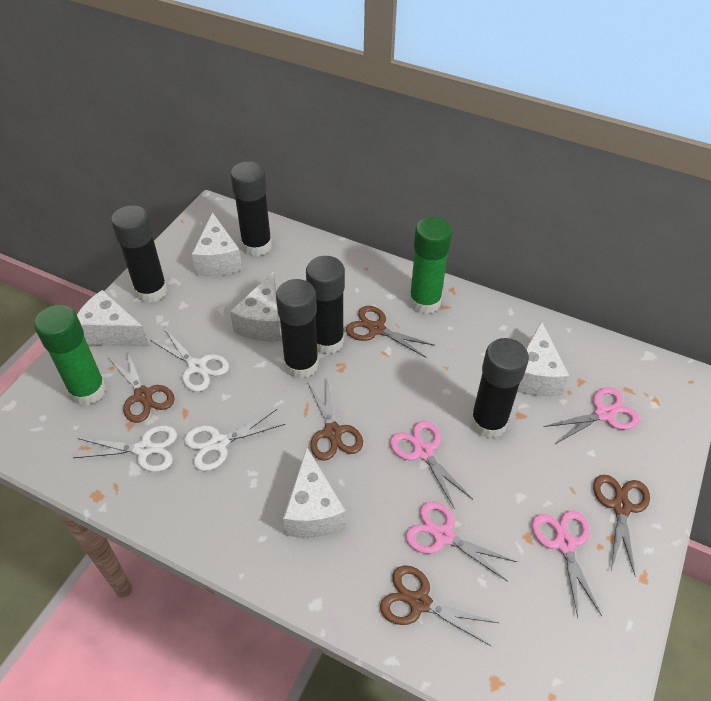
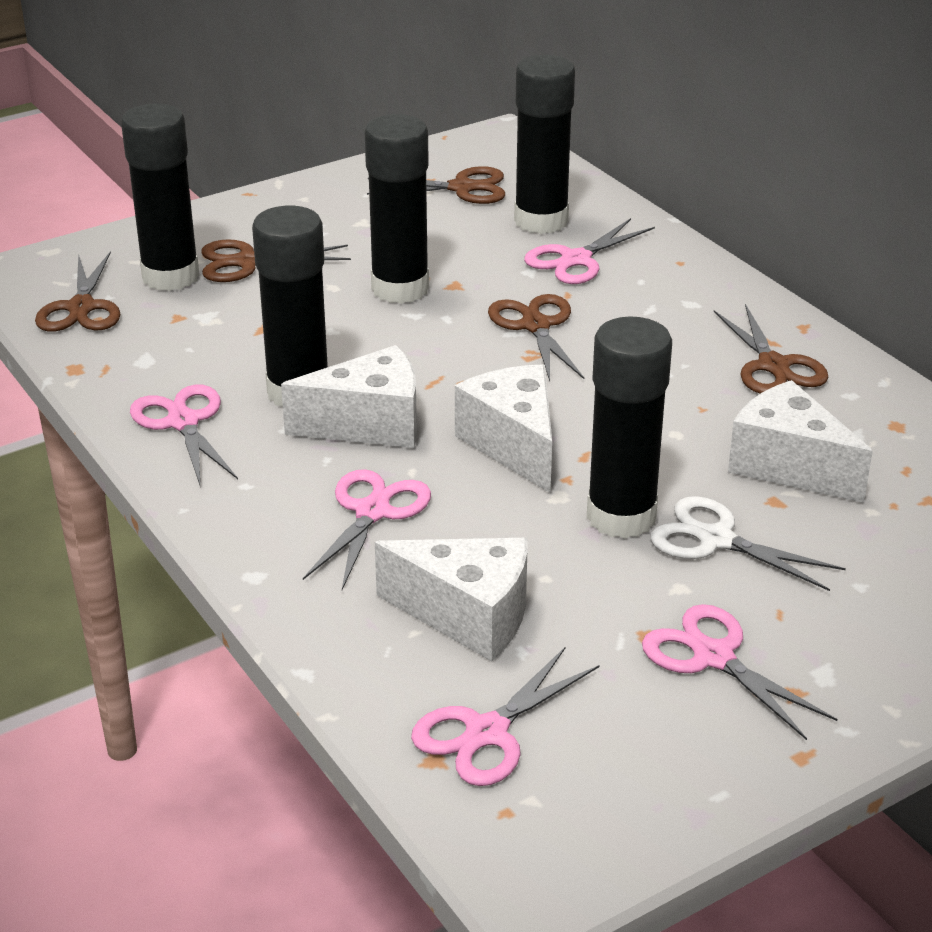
green glue stick: 2 -> 0
pink scissors: 4 -> 5
white cheese: 5 -> 4
white scissors: 3 -> 1

